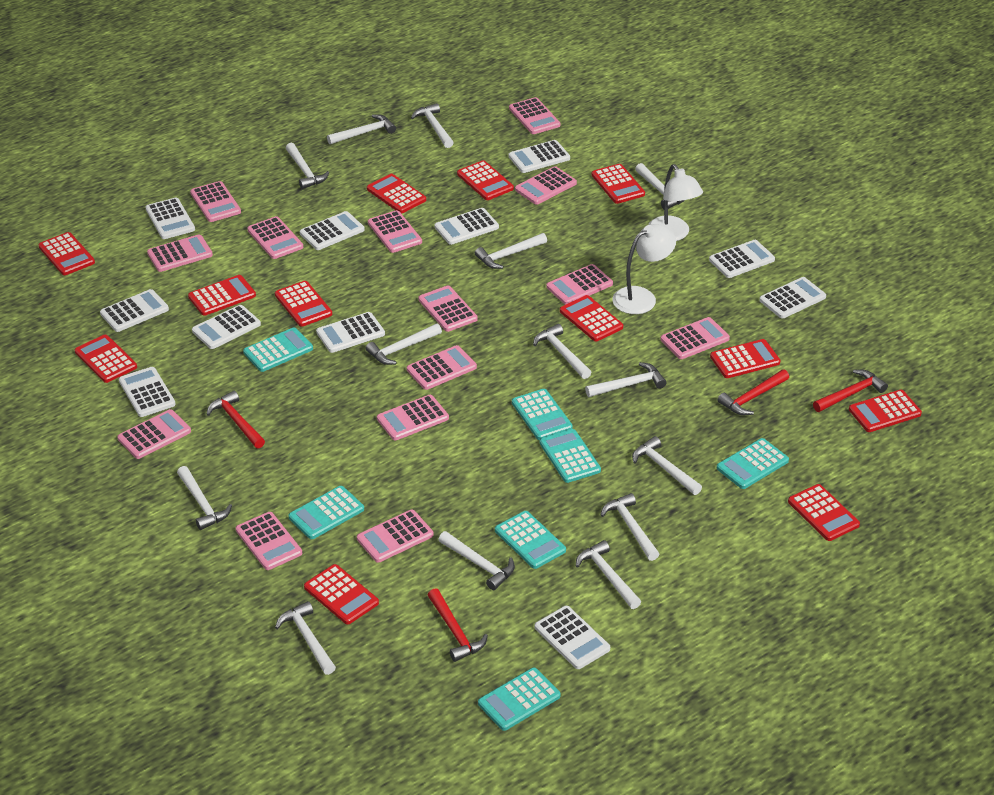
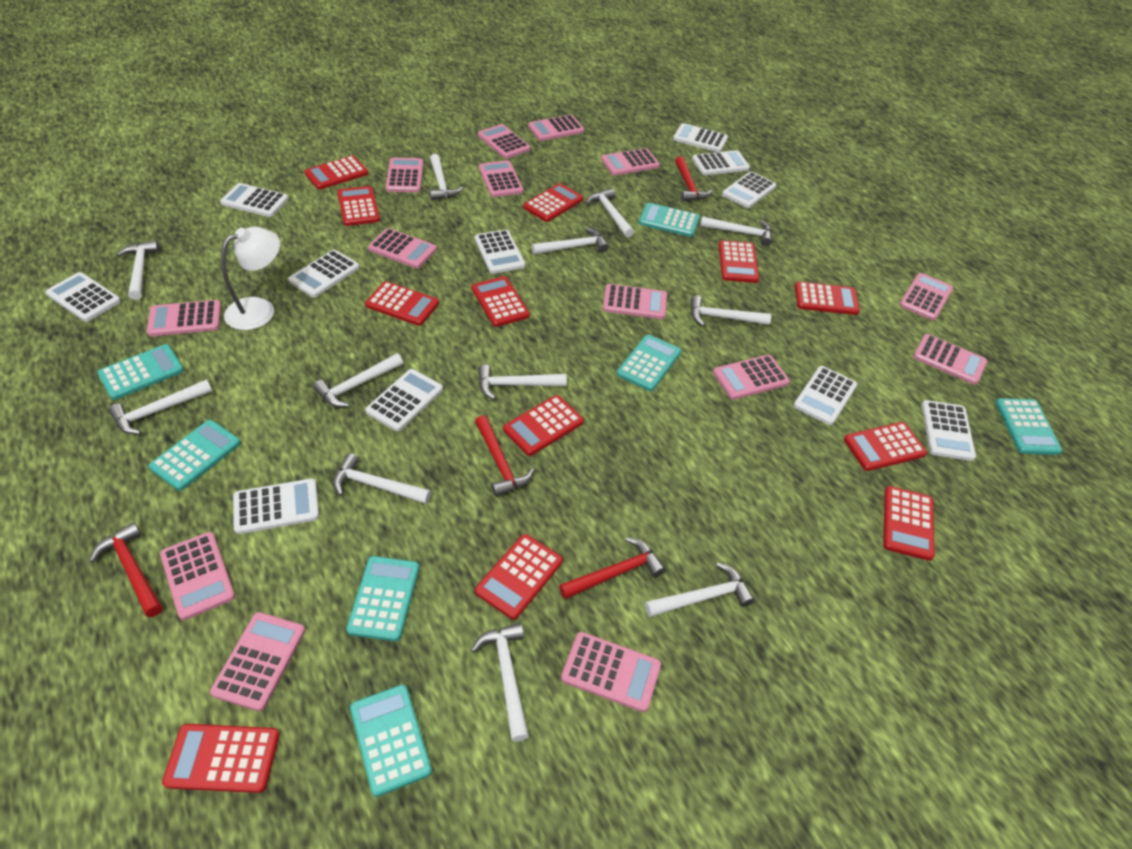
white hammer: 14 -> 12
white lamp: 2 -> 1

